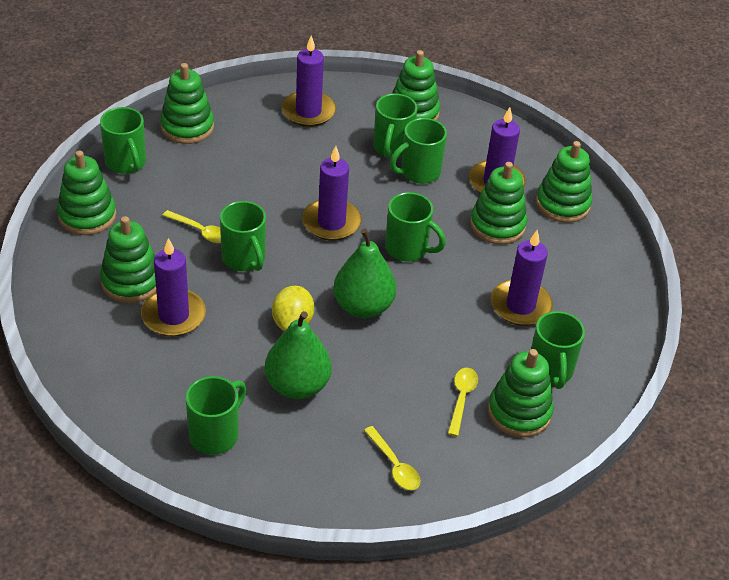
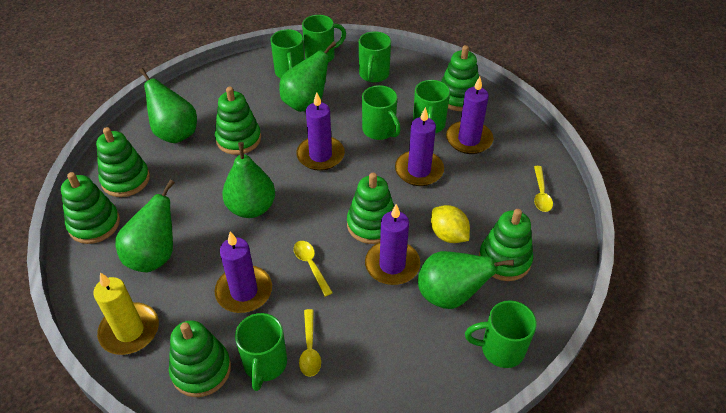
green pear: 2 -> 5
yellow candle: 0 -> 1

